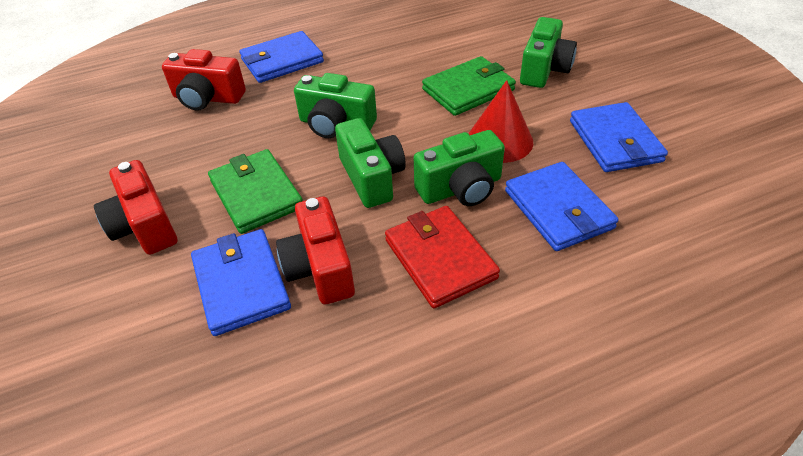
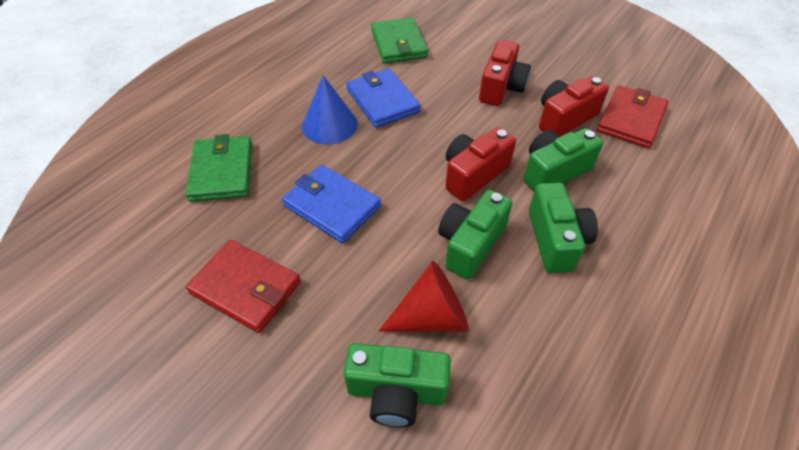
blue cone: 0 -> 1
blue wallet: 4 -> 2
red wallet: 1 -> 2

